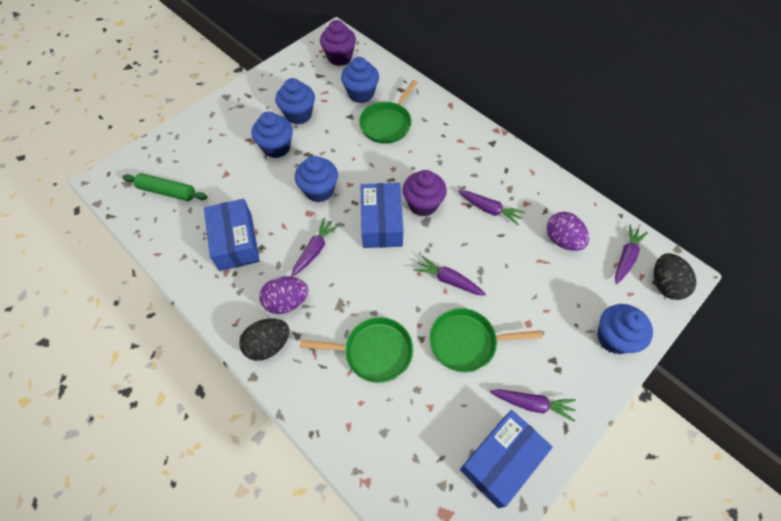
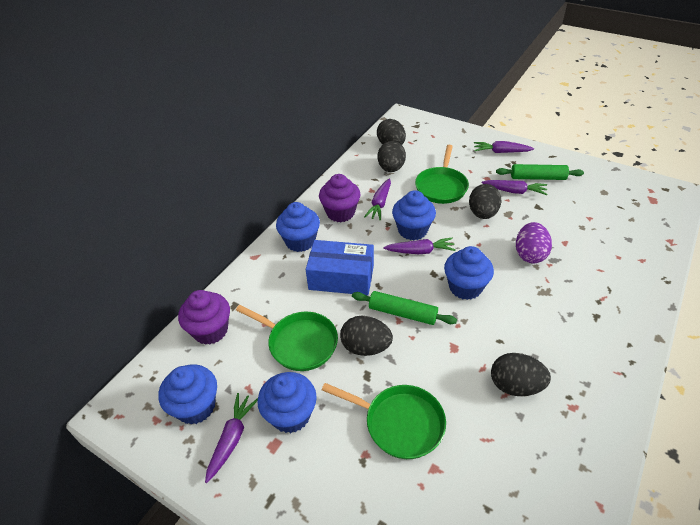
black egg: 2 -> 5
blue box: 3 -> 1
green rolling pin: 1 -> 2
purple egg: 2 -> 1

